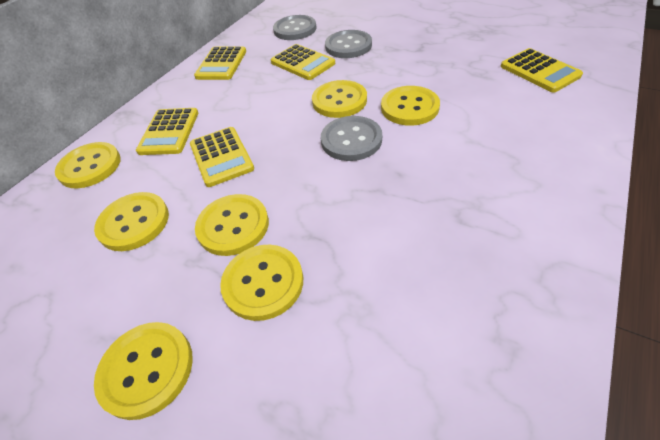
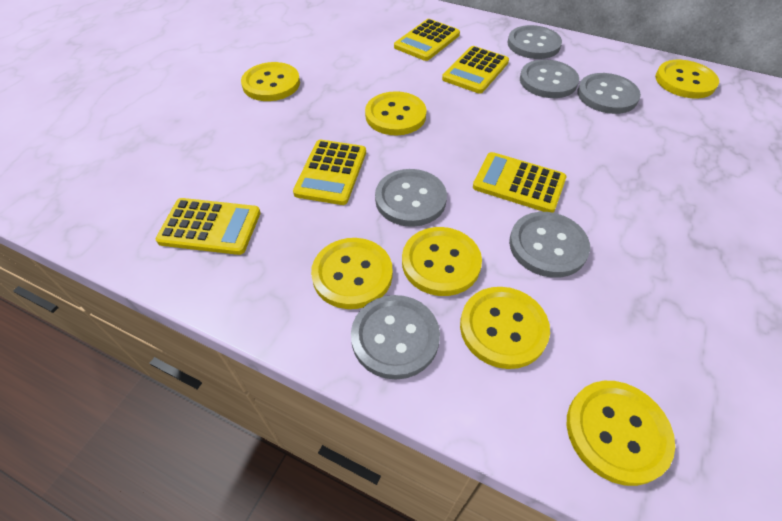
grey button: 3 -> 6

